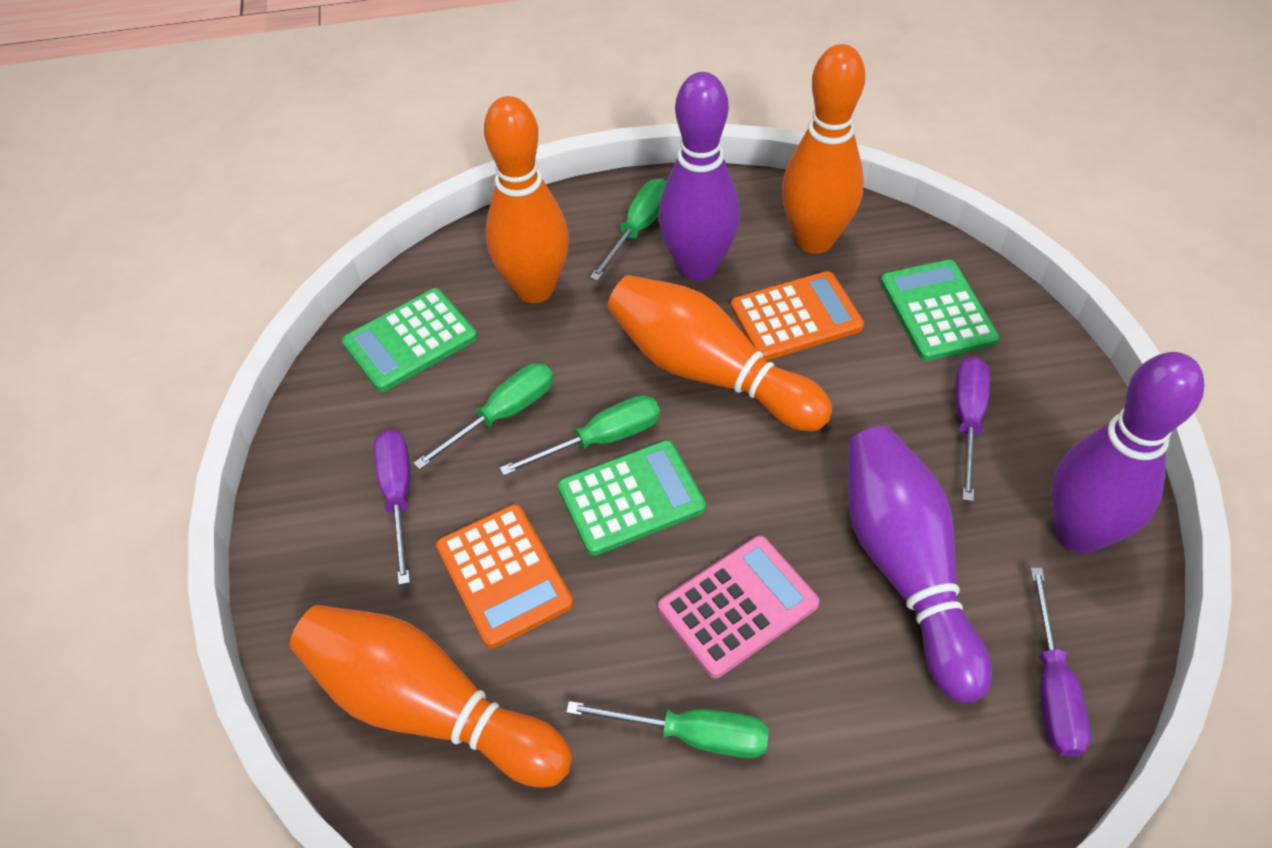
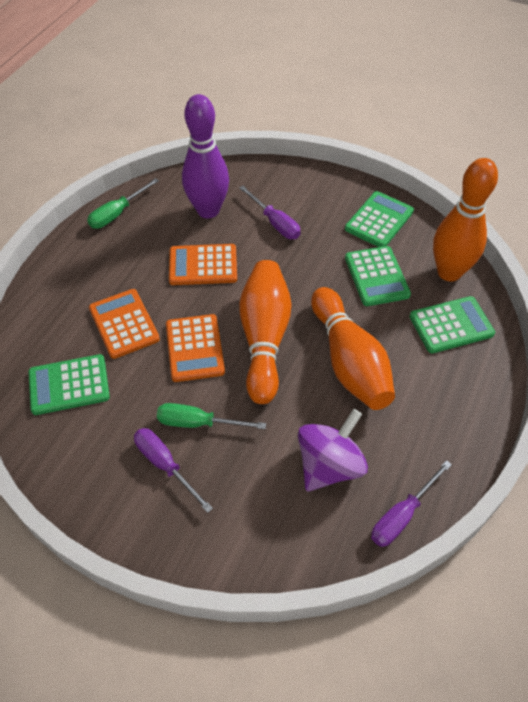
green calculator: 3 -> 4
green screwdriver: 4 -> 2
orange bowling pin: 4 -> 3
orange calculator: 2 -> 3
pink calculator: 1 -> 0
purple bowling pin: 3 -> 1
purple spinning top: 0 -> 1

